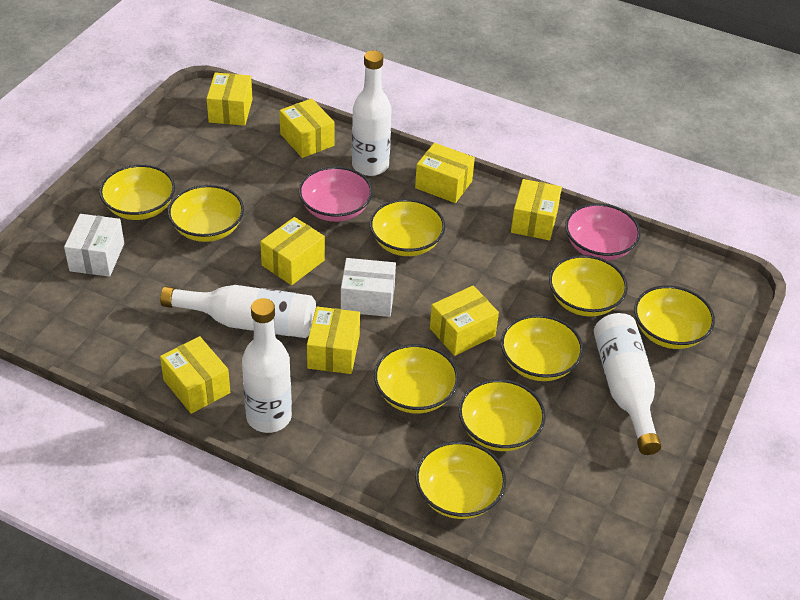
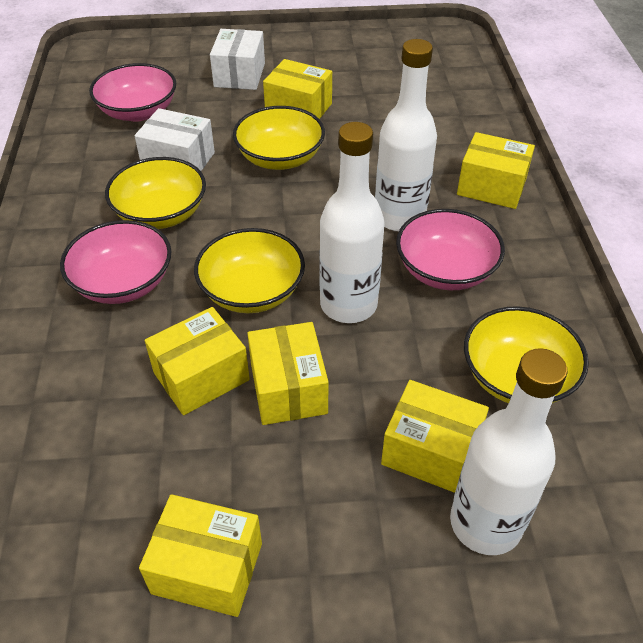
pink bowl: 2 -> 3
white bottle: 4 -> 3
yellow bowl: 9 -> 4
yellow box: 8 -> 6

